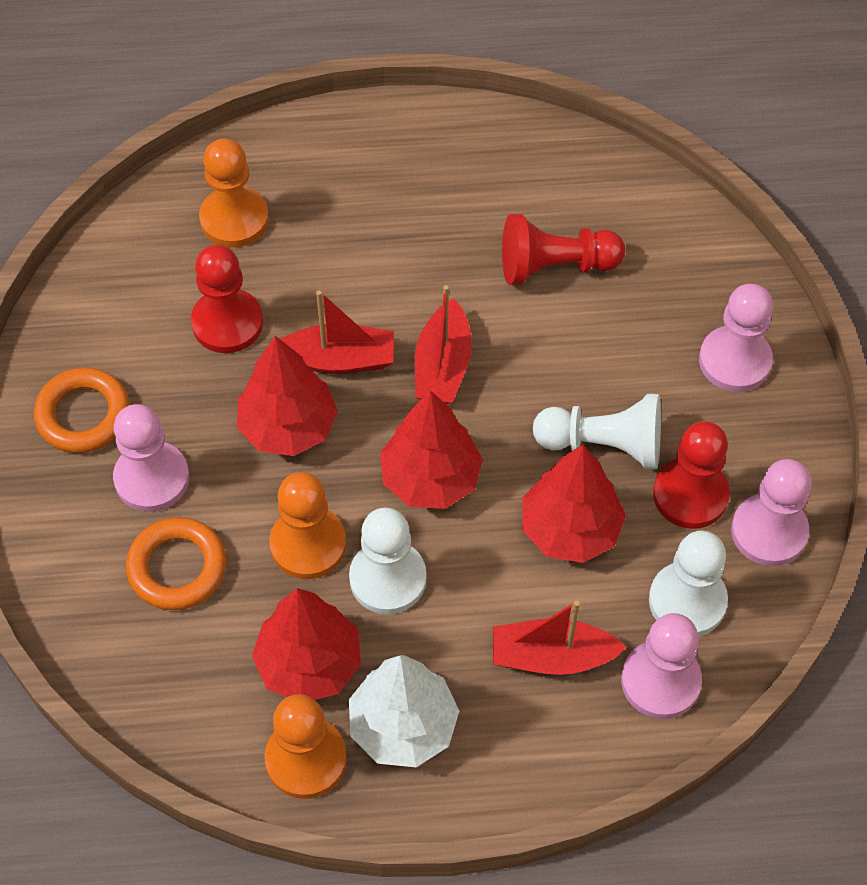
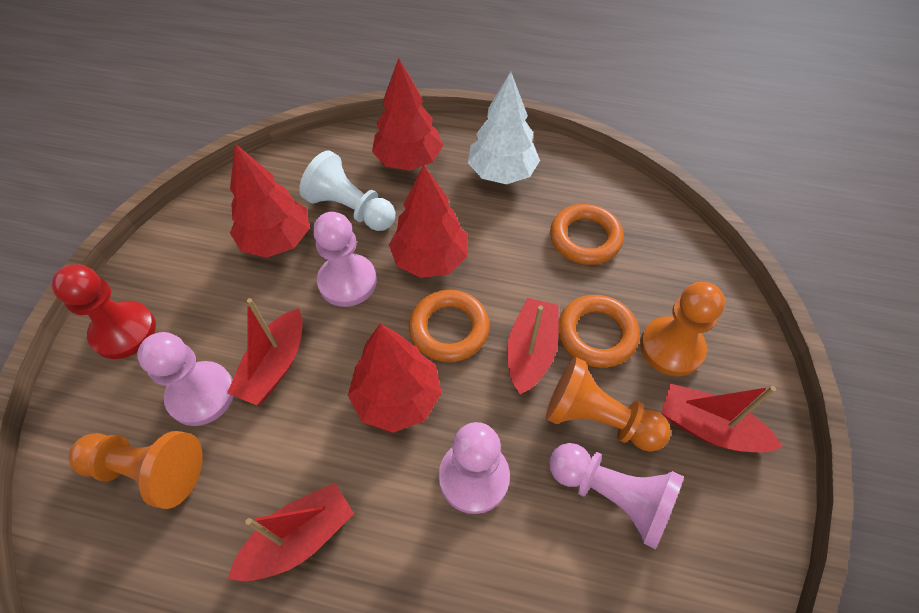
orange ring: 2 -> 3
red boat: 3 -> 4
red pawn: 3 -> 1
white pawn: 3 -> 1

